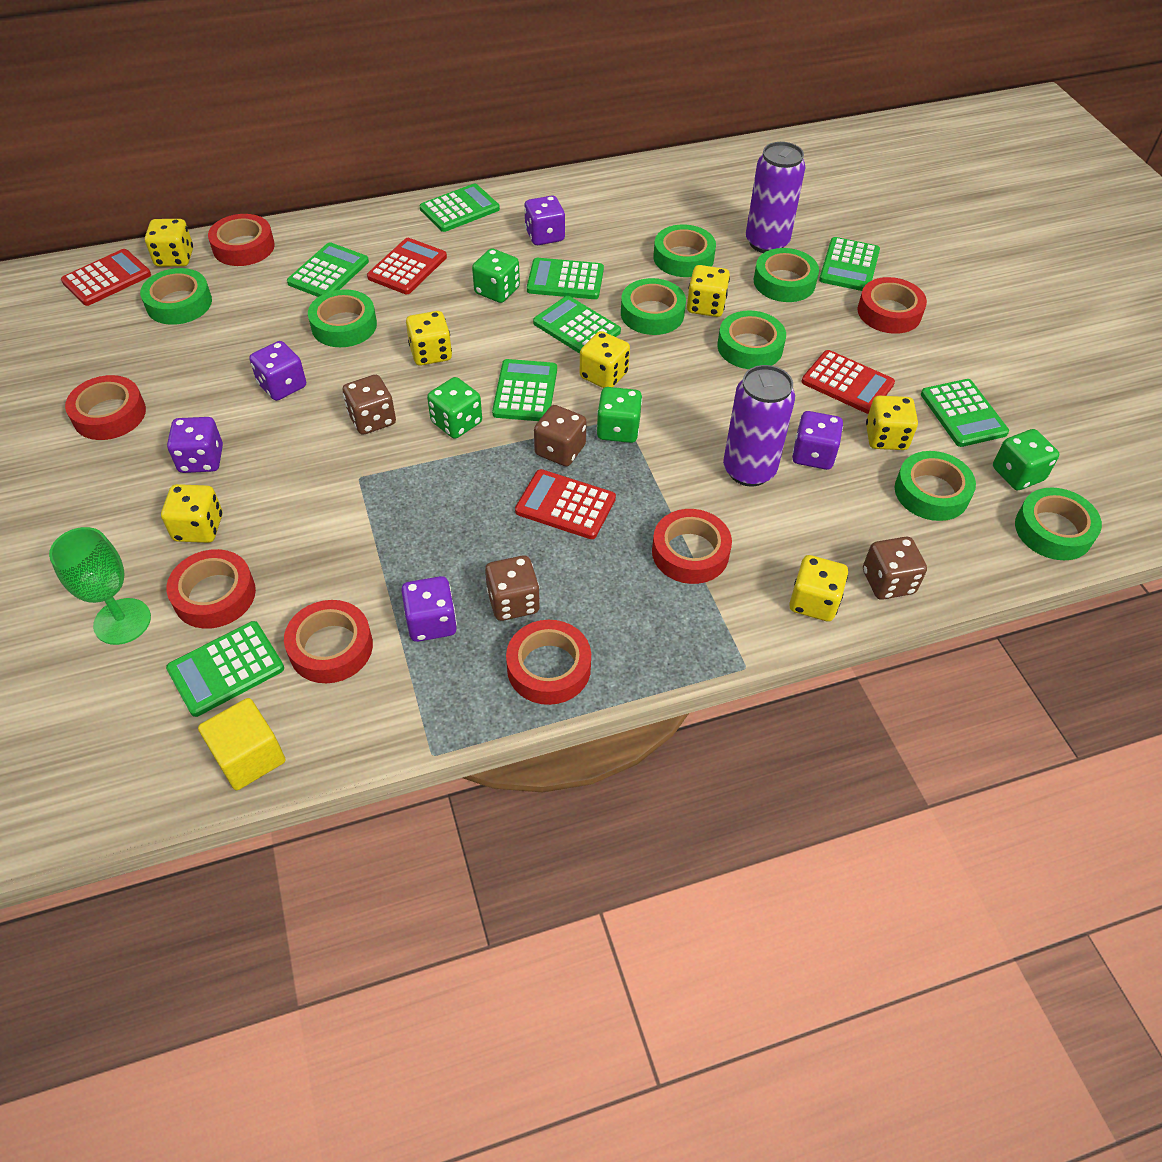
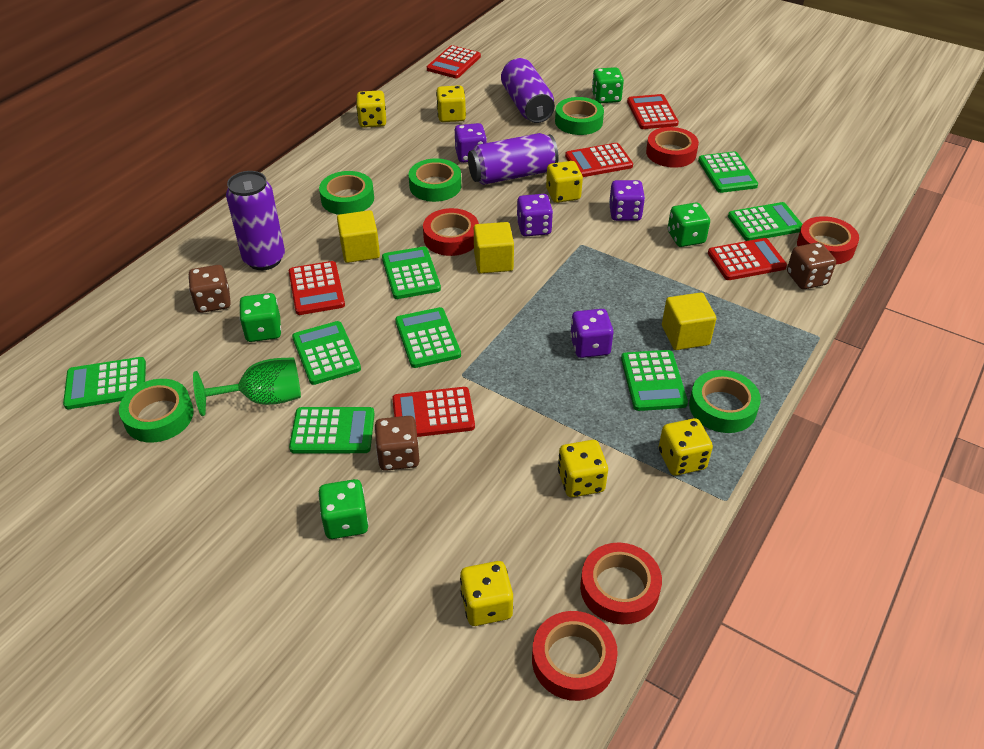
brown dice: 4 -> 3
green tape: 8 -> 5
purple can: 2 -> 3
purple dice: 5 -> 4
red calculator: 4 -> 6
red tape: 7 -> 5
yellow cube: 1 -> 3
yellow dice: 7 -> 6

